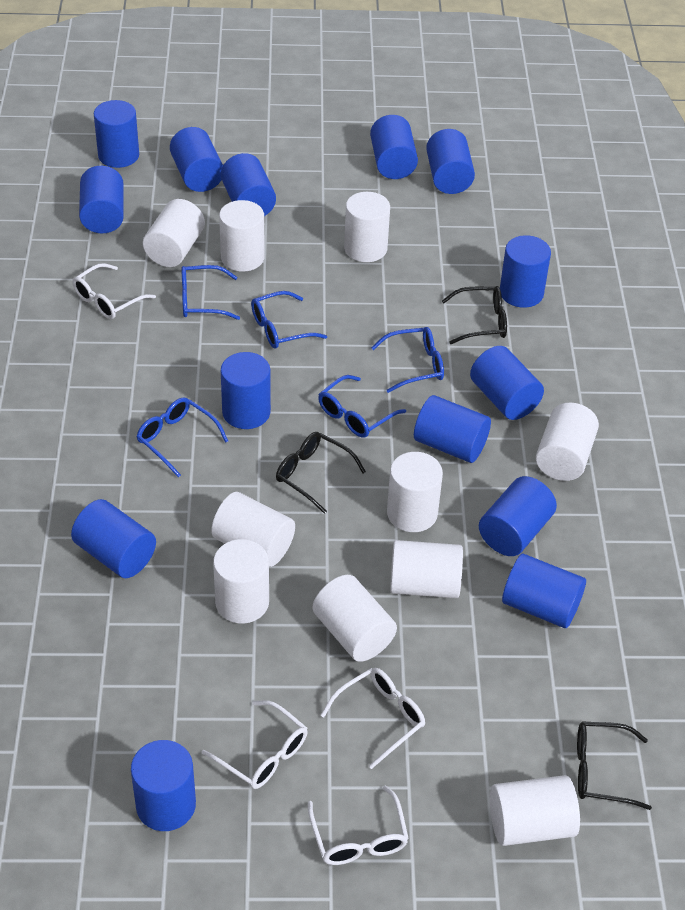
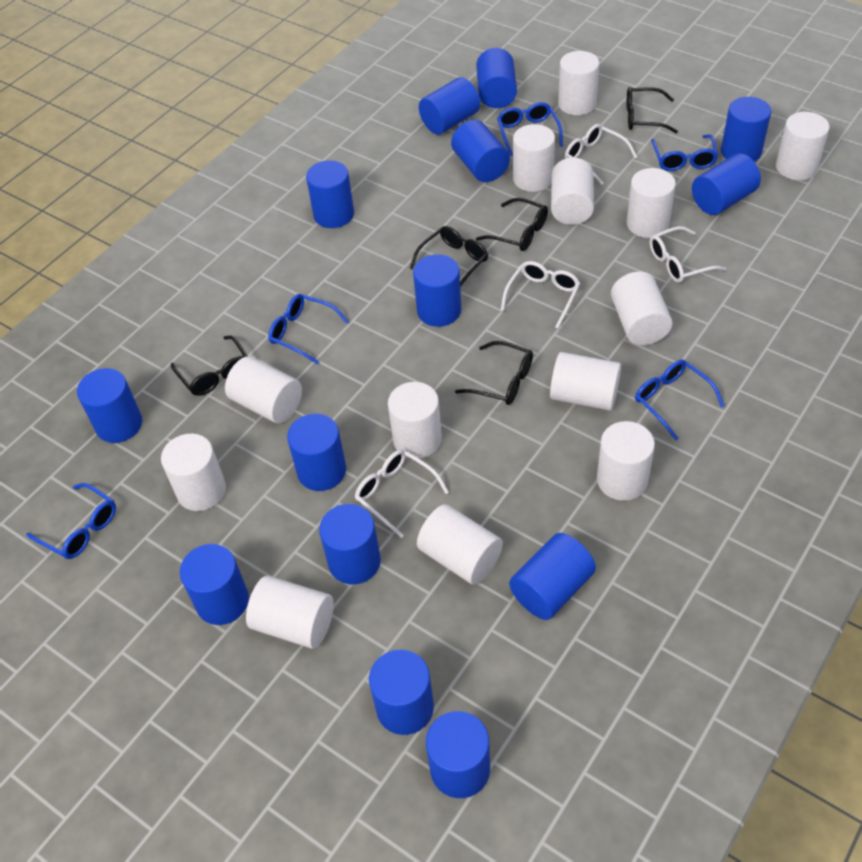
black glasses: 3 -> 5
white cylinder: 10 -> 13

